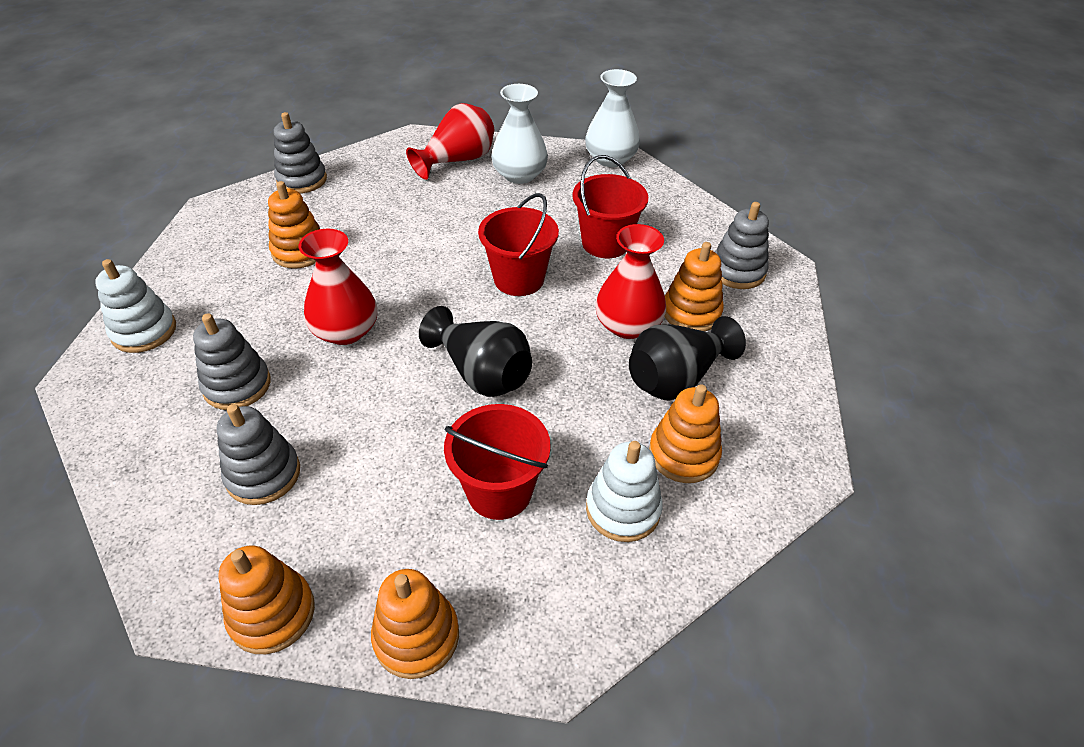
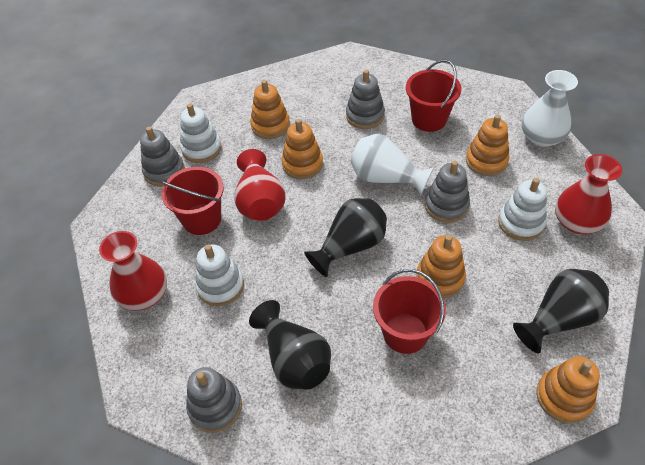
black vase: 2 -> 3
white stacking toy: 2 -> 3

